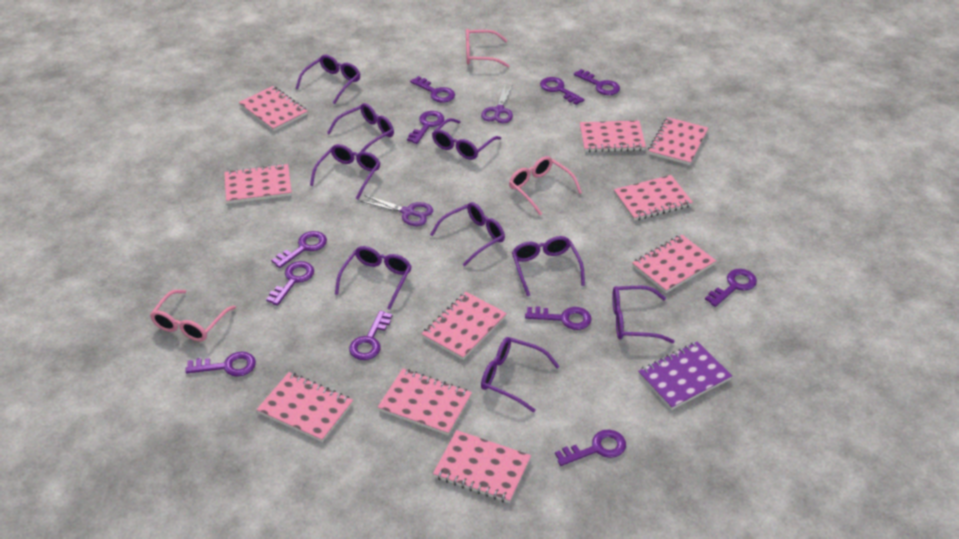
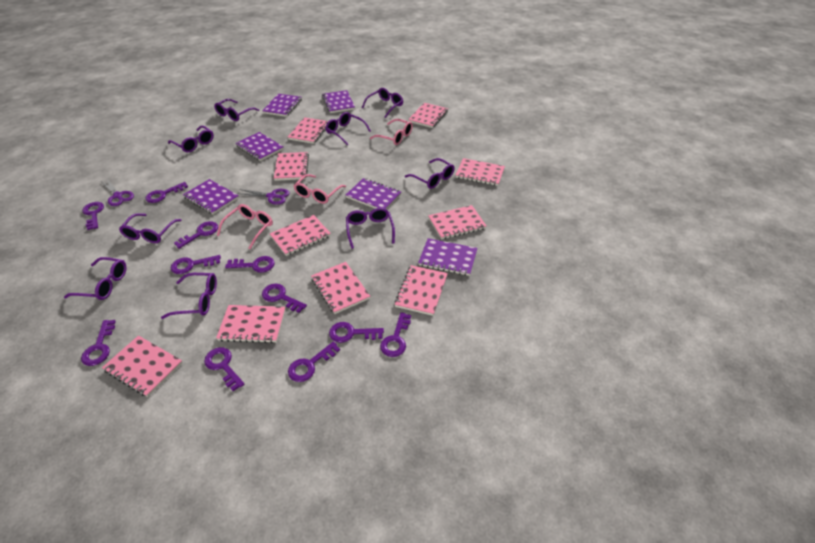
purple notebook: 1 -> 6

